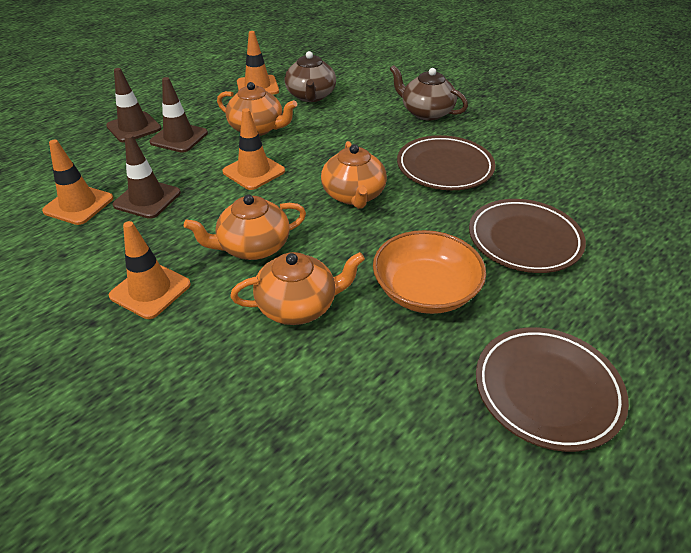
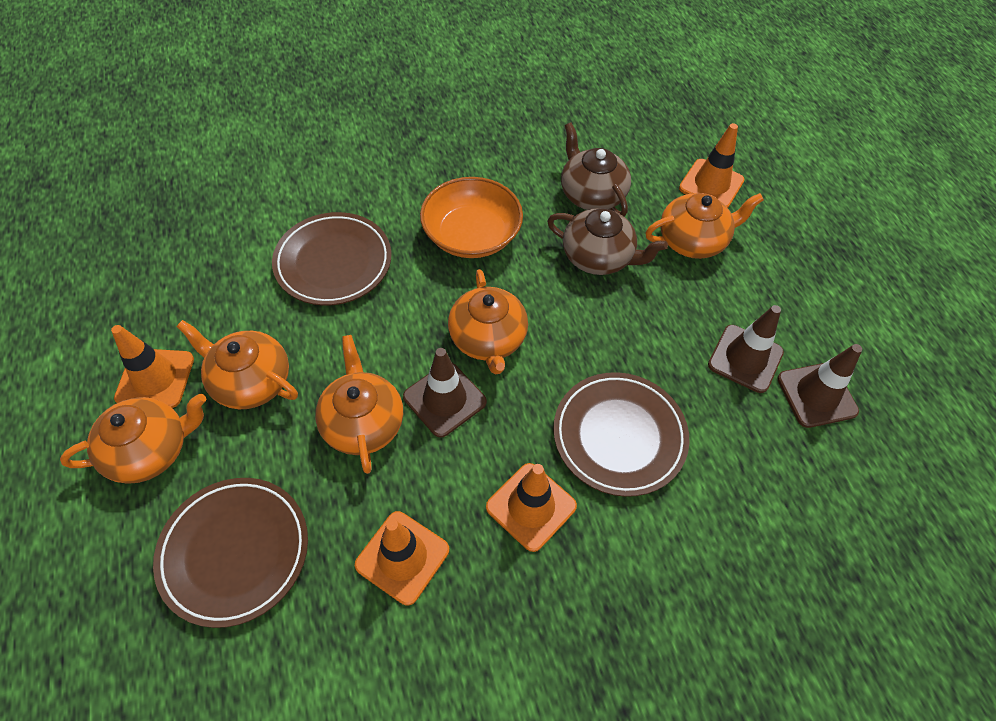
orange teapot: 4 -> 5

